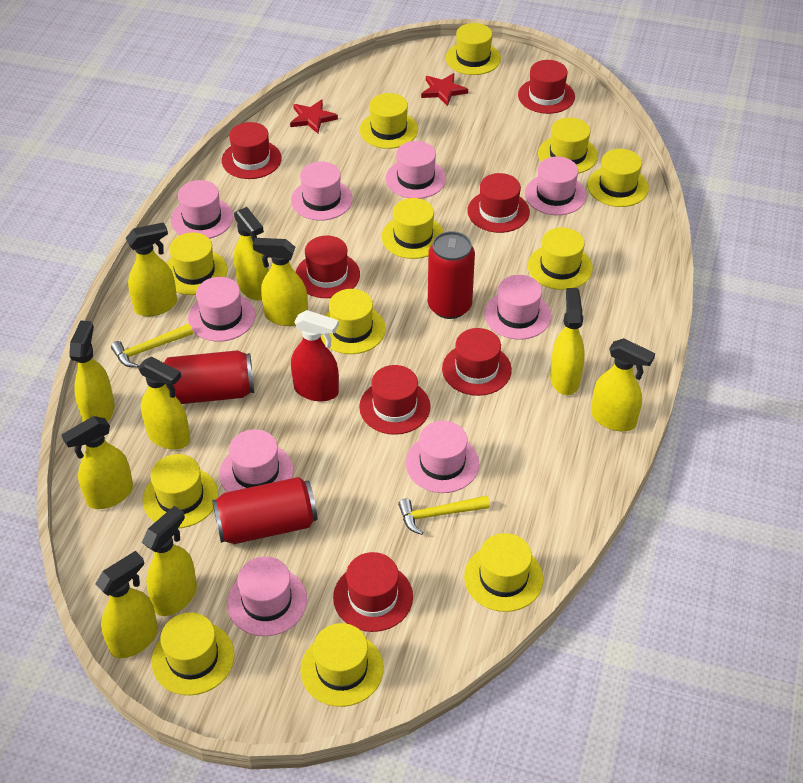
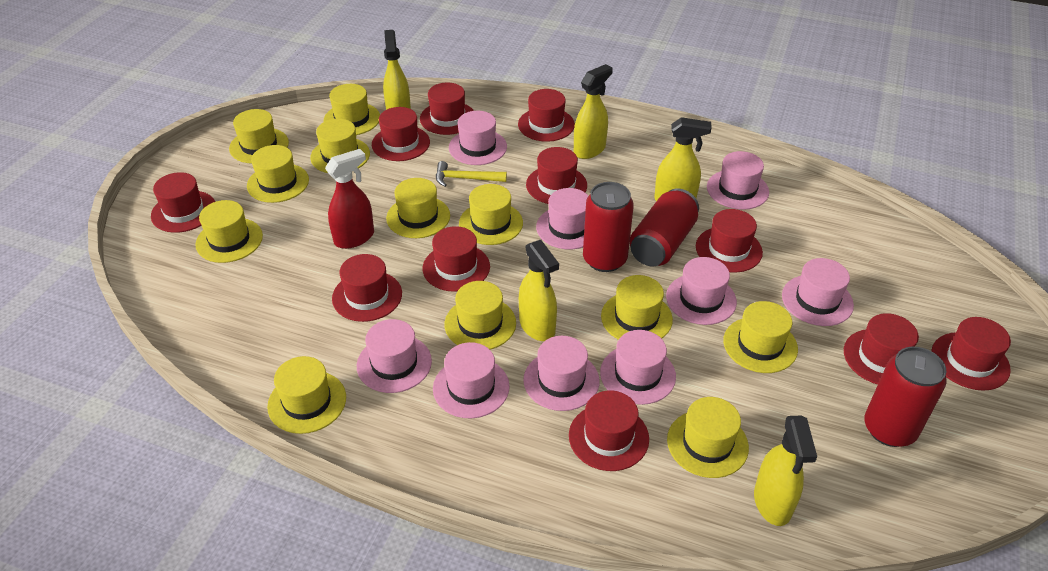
red hat: 7 -> 11
red star: 2 -> 0
yellow hammer: 2 -> 1
yellow spray bottle: 10 -> 5

